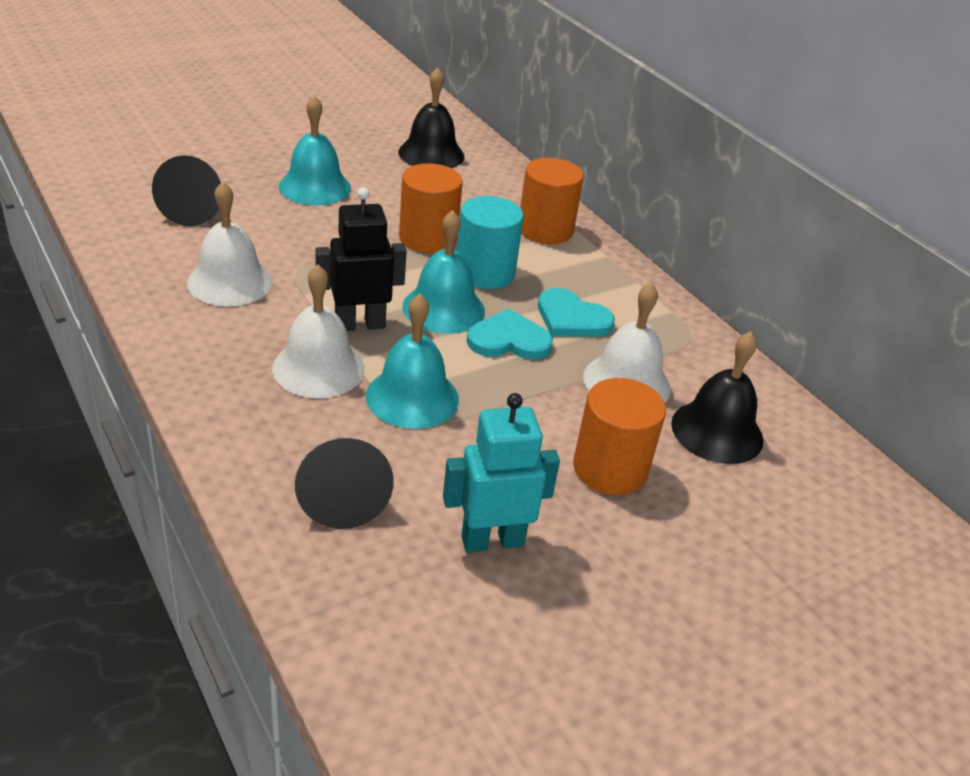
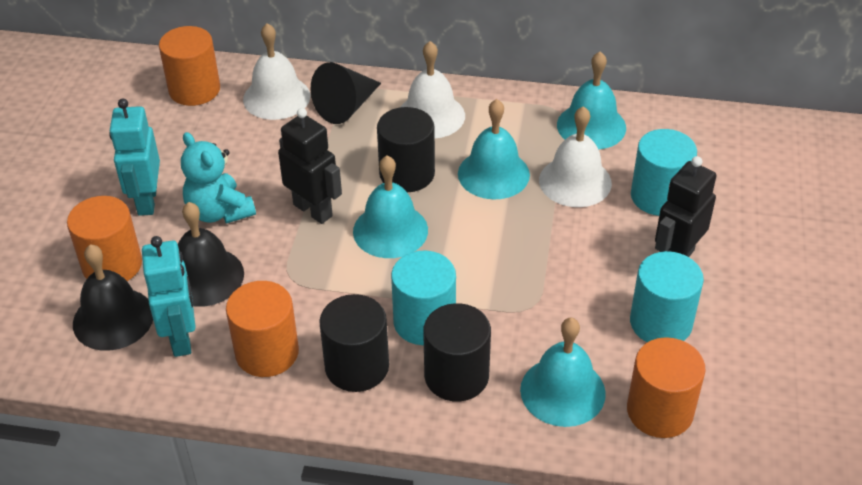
black cone: 2 -> 1
black cylinder: 0 -> 3
black robot: 1 -> 2
orange cylinder: 3 -> 4
turquoise bell: 3 -> 4
turquoise cylinder: 1 -> 3
turquoise heart: 2 -> 0
turquoise robot: 1 -> 2
turquoise teddy bear: 0 -> 1

